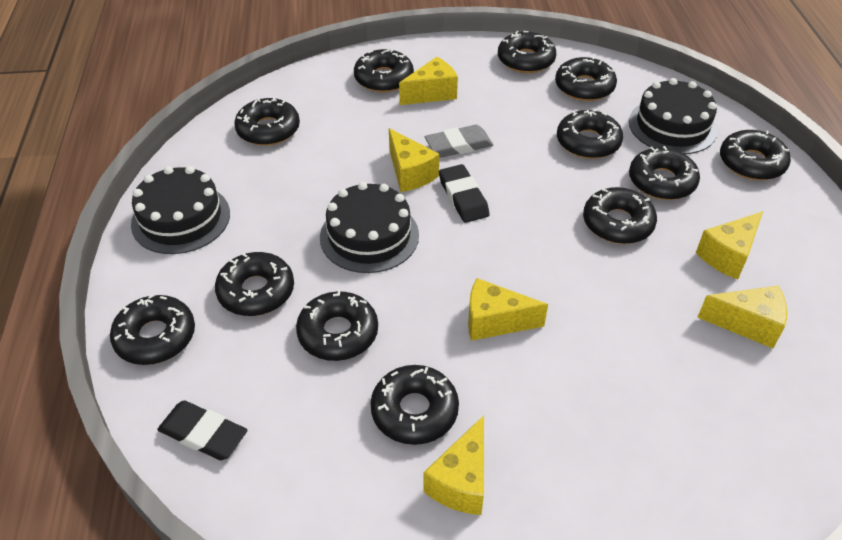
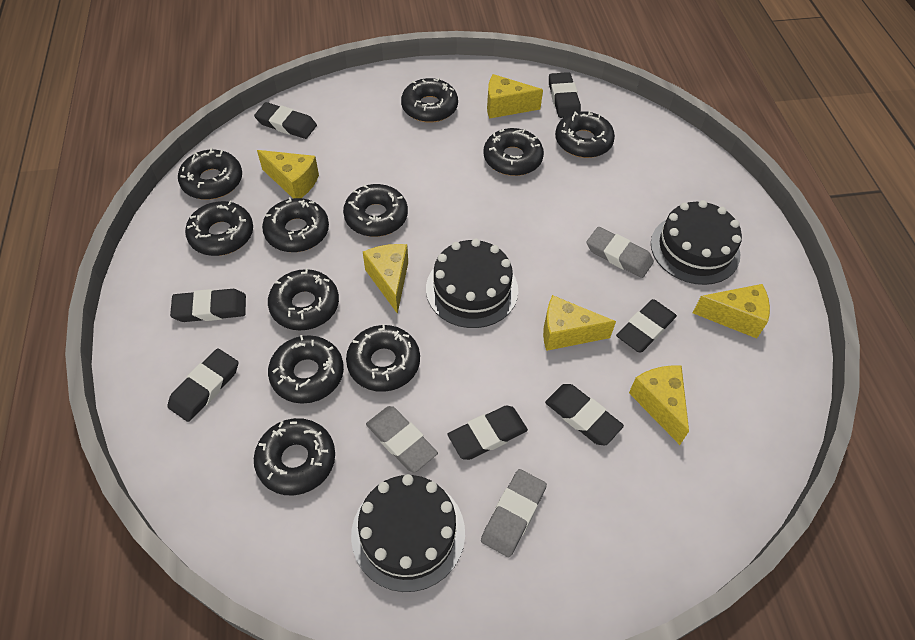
black donut: 12 -> 11
black eraser: 2 -> 7
grey eraser: 1 -> 3

